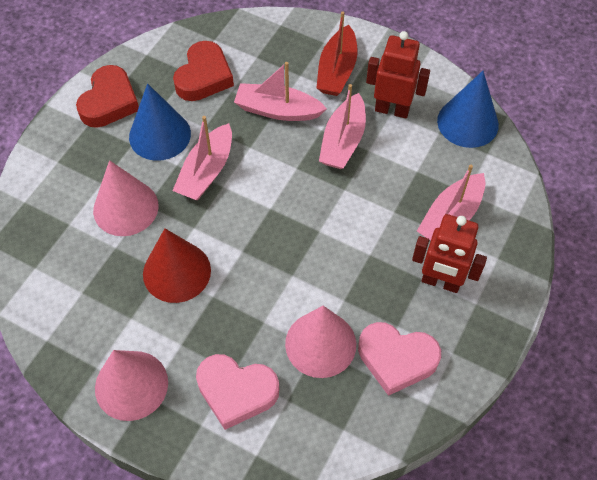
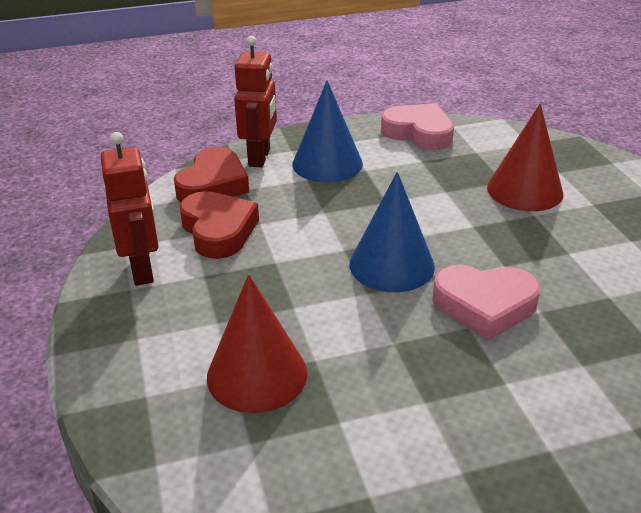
pink boat: 4 -> 0
pink cone: 3 -> 0
red boat: 1 -> 0
red cone: 1 -> 2

